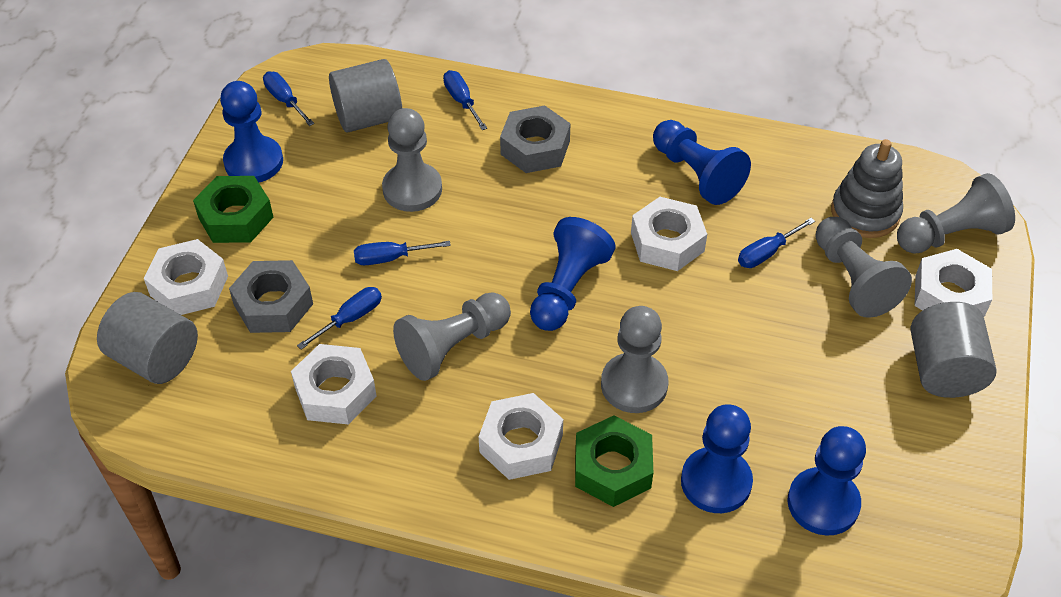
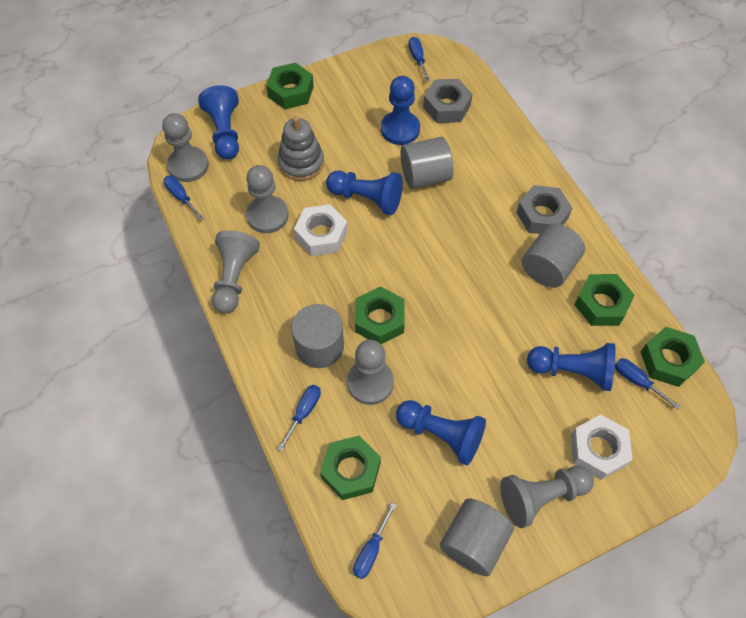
green nut: 2 -> 5
grey cylinder: 3 -> 4
white nut: 5 -> 2

